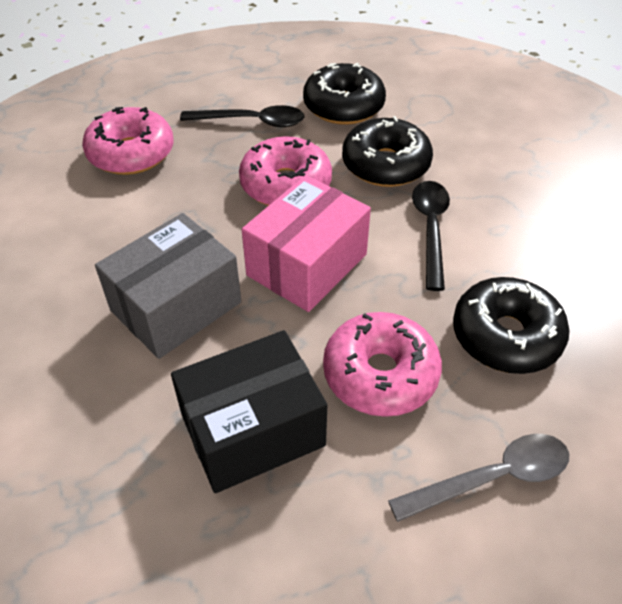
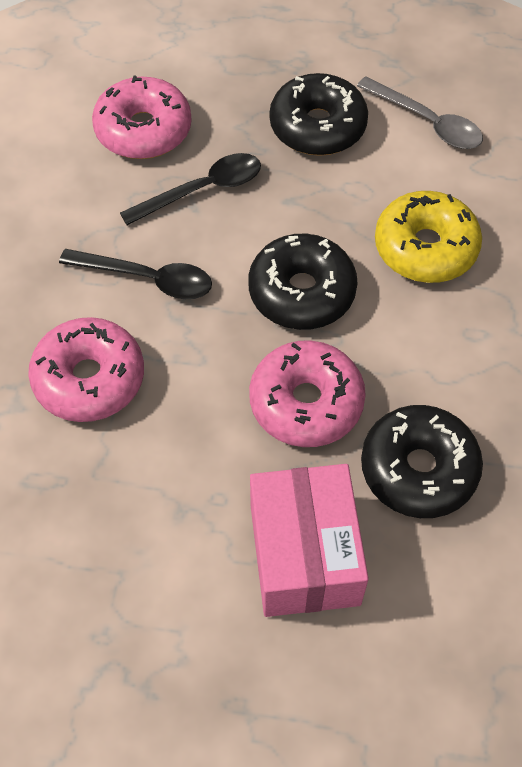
black box: 1 -> 0
grey box: 1 -> 0
yellow donut: 0 -> 1

